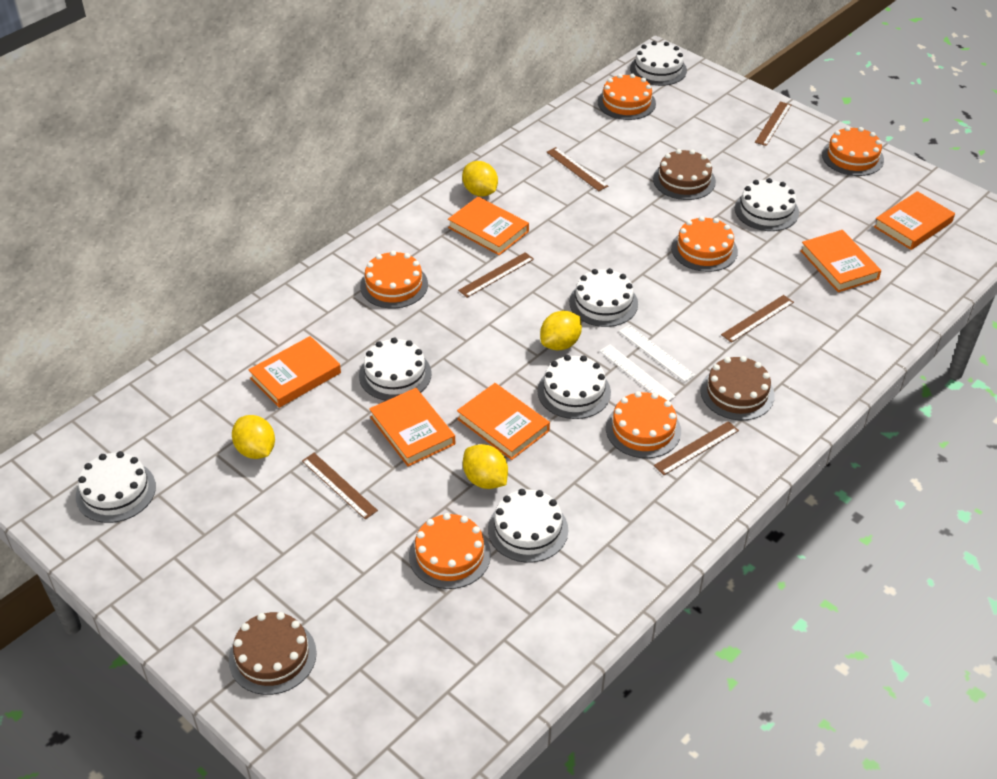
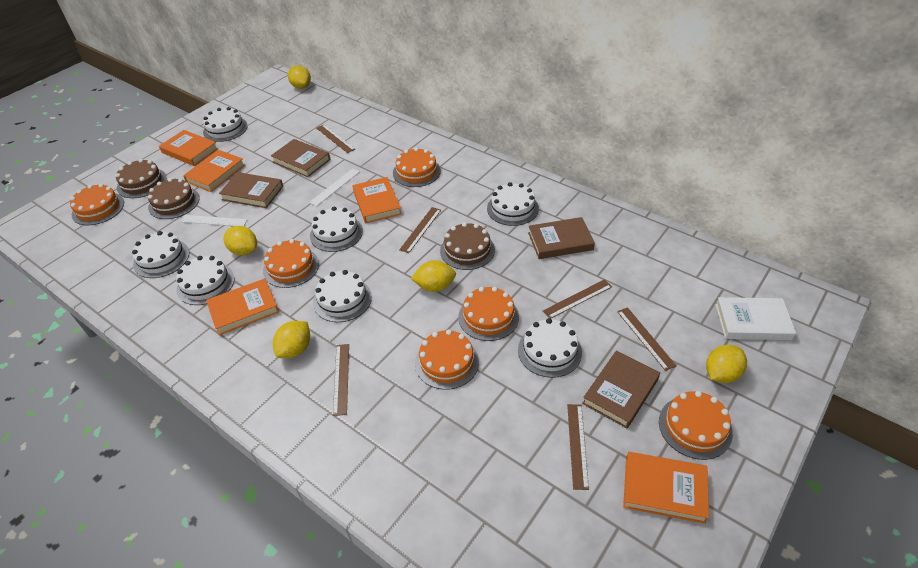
brown book: 0 -> 4
orange book: 6 -> 5
white book: 0 -> 1
yellow lemon: 4 -> 5

